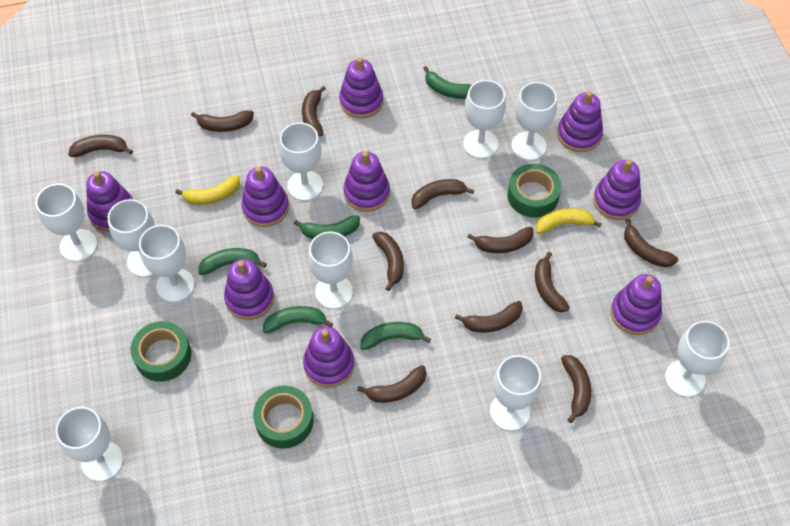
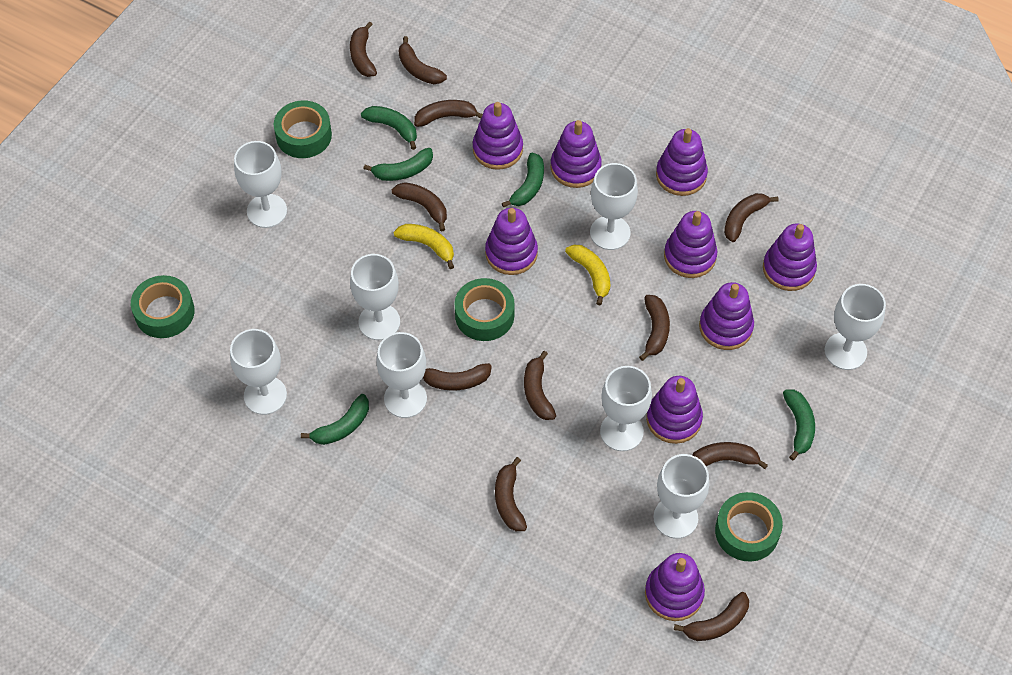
green tape: 3 -> 4
white goblet: 10 -> 8

